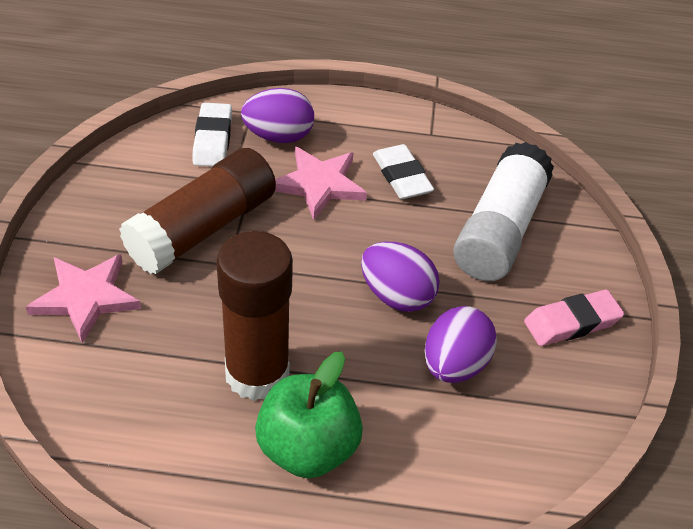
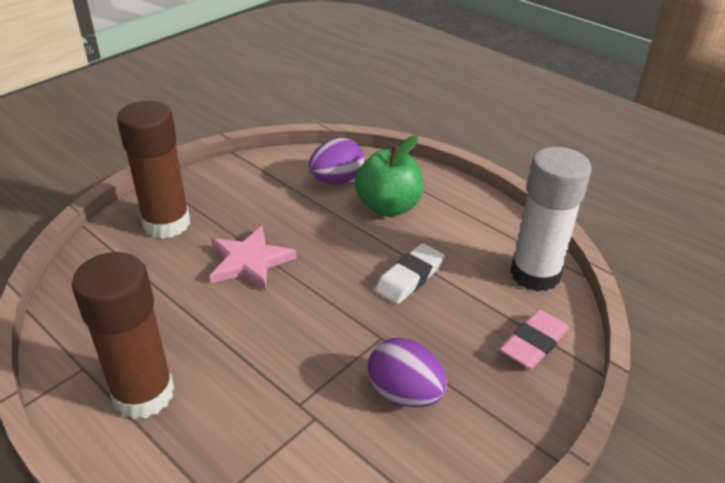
pink star: 2 -> 1
purple egg: 3 -> 2
white eraser: 2 -> 1

